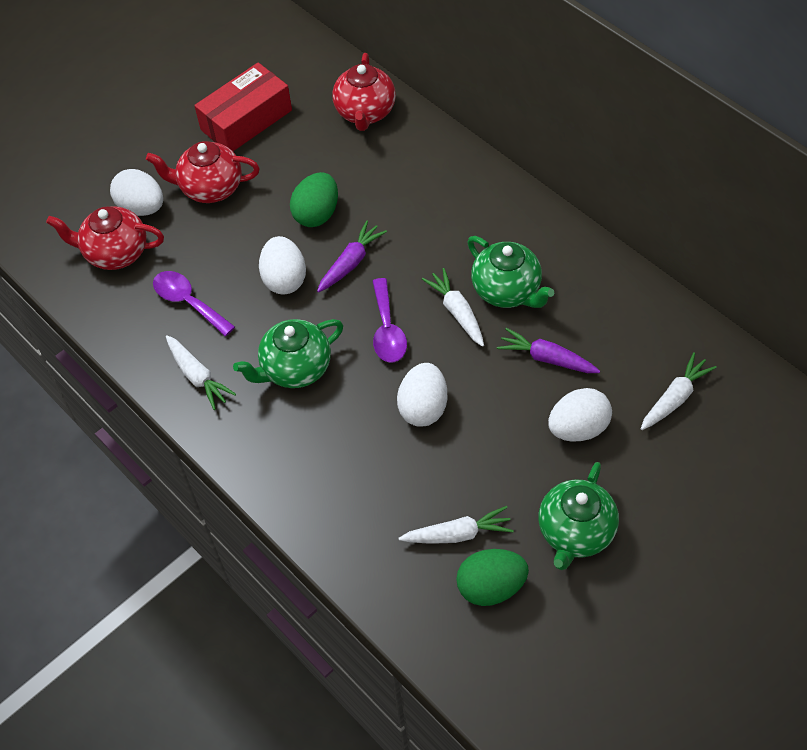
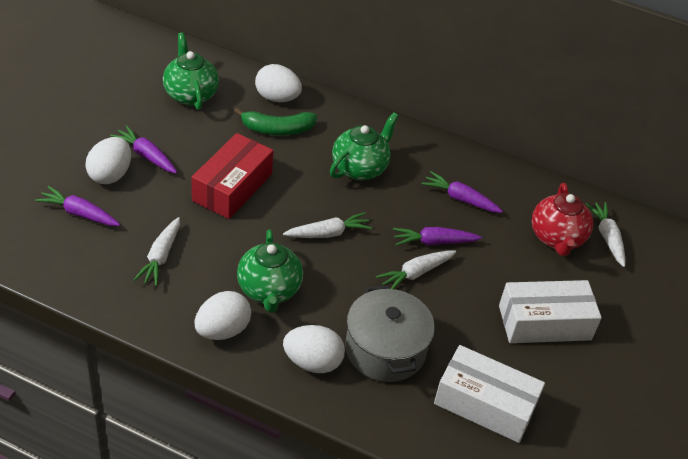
green banana: 0 -> 1
green egg: 2 -> 0
grey pot: 0 -> 1
purple carrot: 2 -> 4
purple spoon: 2 -> 0
red teapot: 3 -> 1
white box: 0 -> 2

